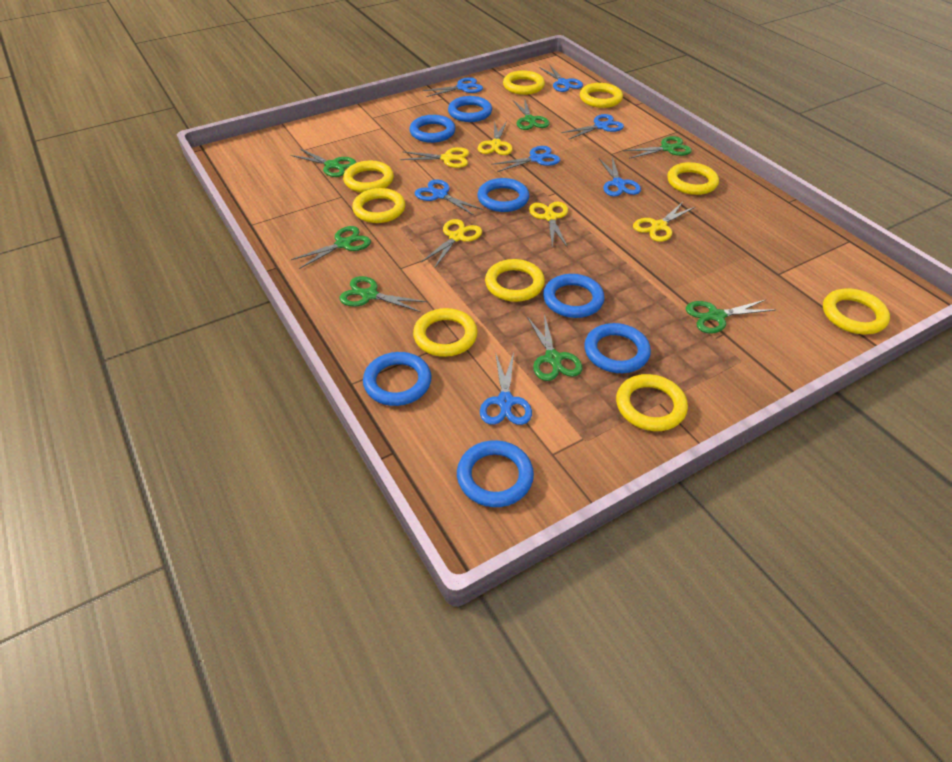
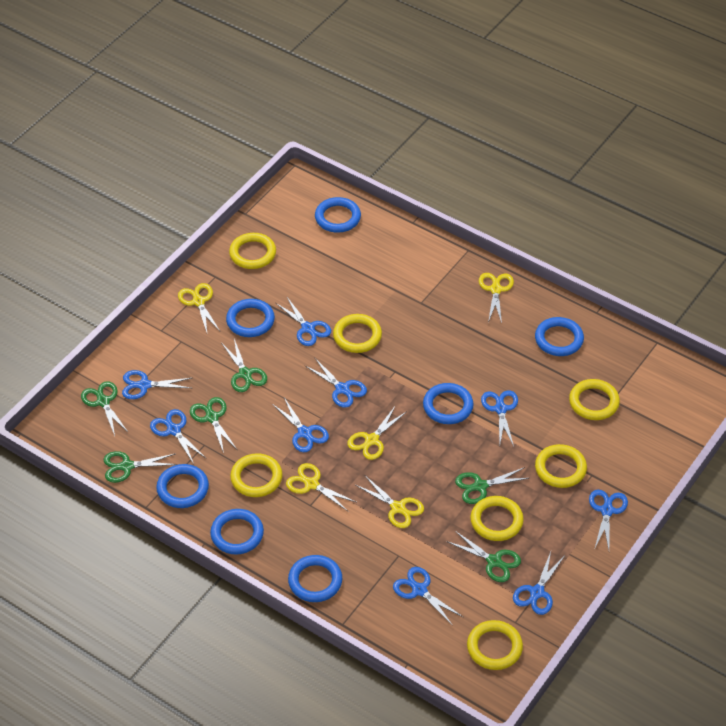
blue scissors: 7 -> 9
green scissors: 7 -> 6
yellow ring: 9 -> 7

